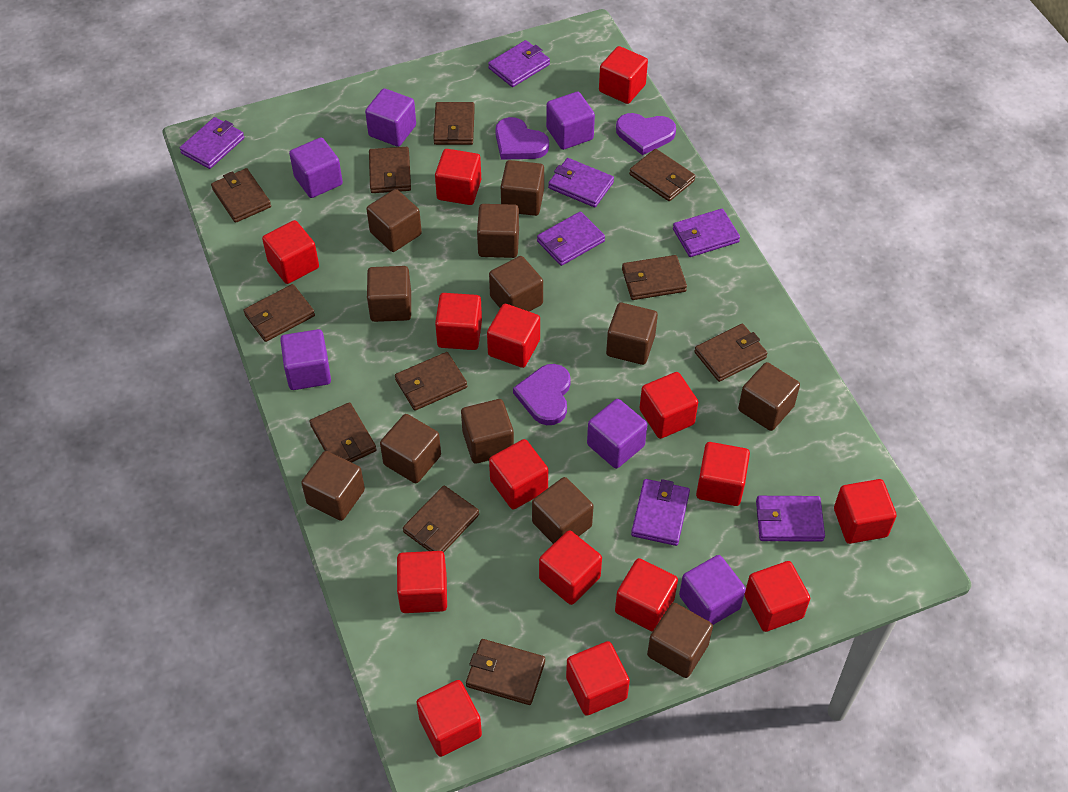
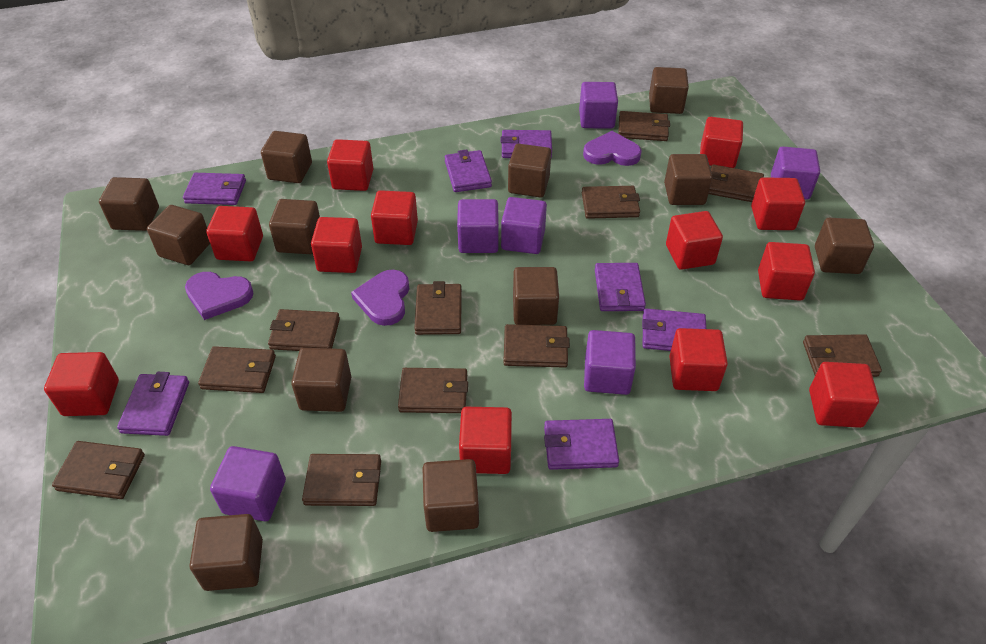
red cube: 15 -> 12

